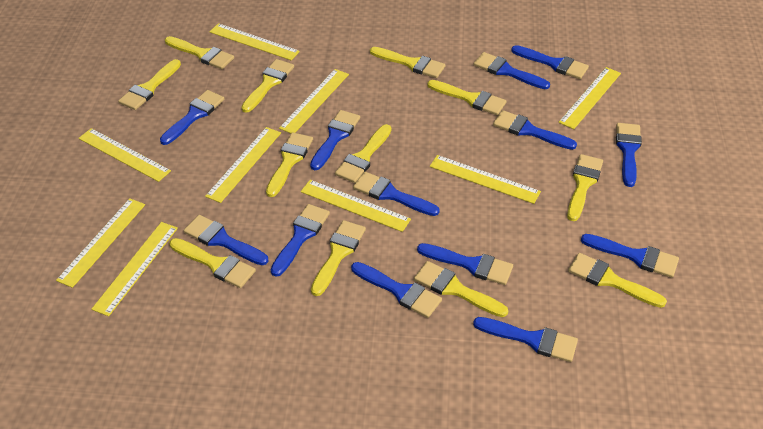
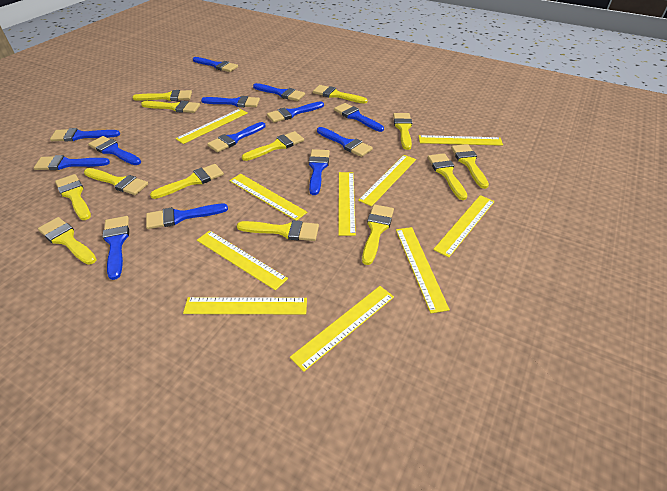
yellow brush: 12 -> 13
yellow ruler: 9 -> 10

